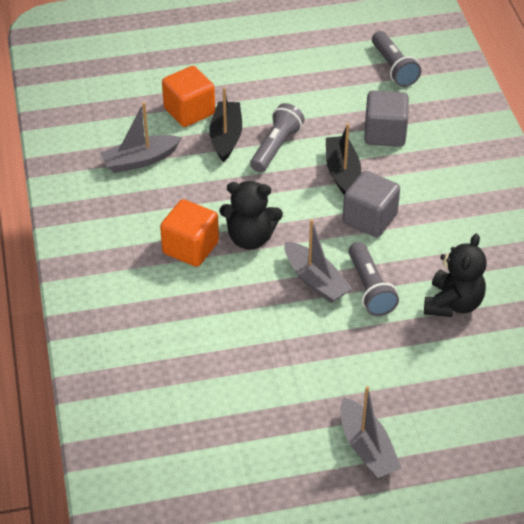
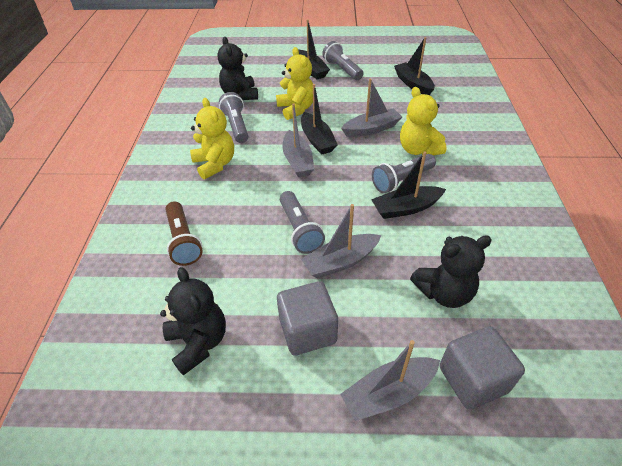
black boat: 2 -> 4
black teddy bear: 2 -> 3
brown flashlight: 0 -> 1
grey boat: 3 -> 4
grey flashlight: 3 -> 4
orange cube: 2 -> 0
yellow teddy bear: 0 -> 3

